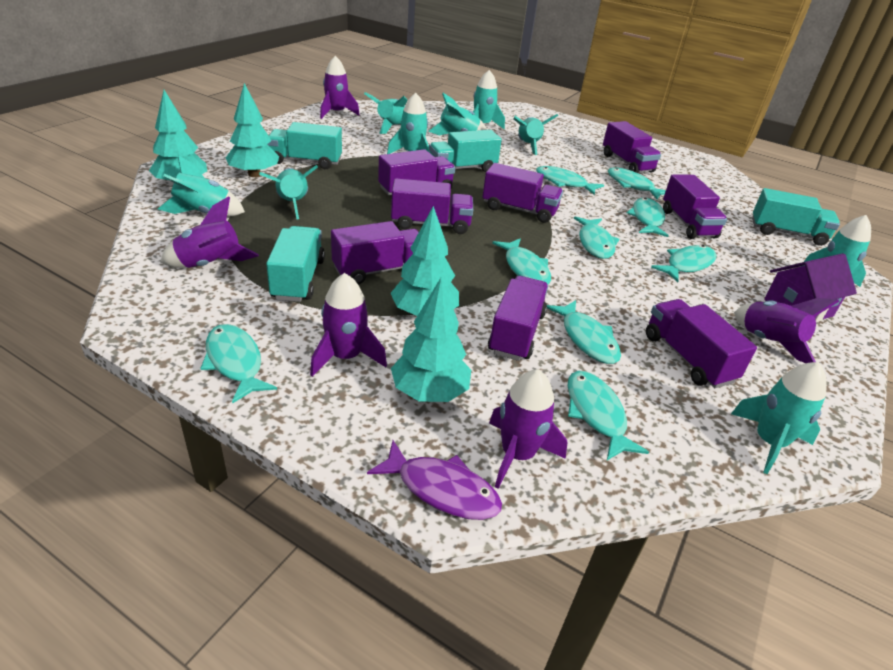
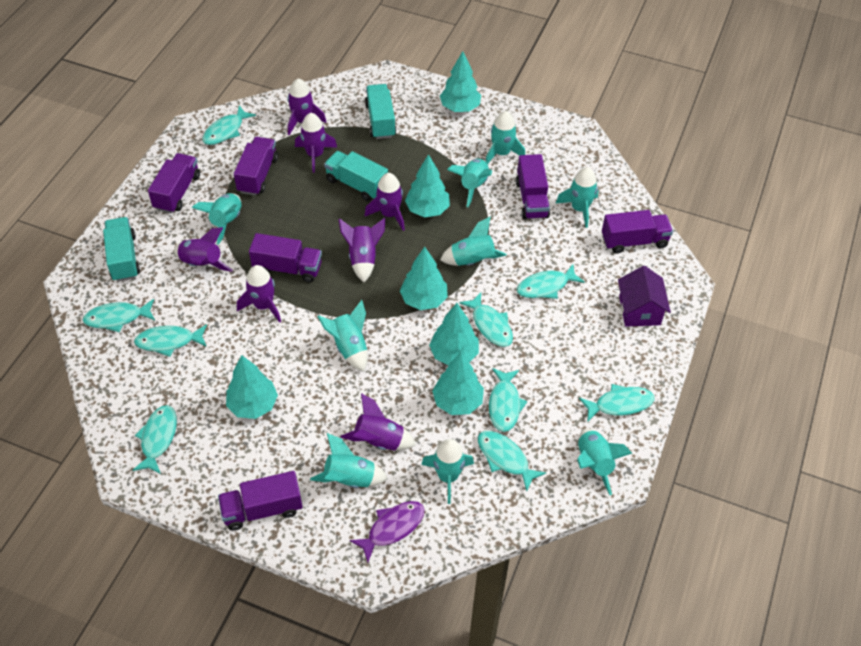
purple rocket: 5 -> 7
purple truck: 8 -> 6
turquoise tree: 4 -> 6
turquoise truck: 4 -> 3

